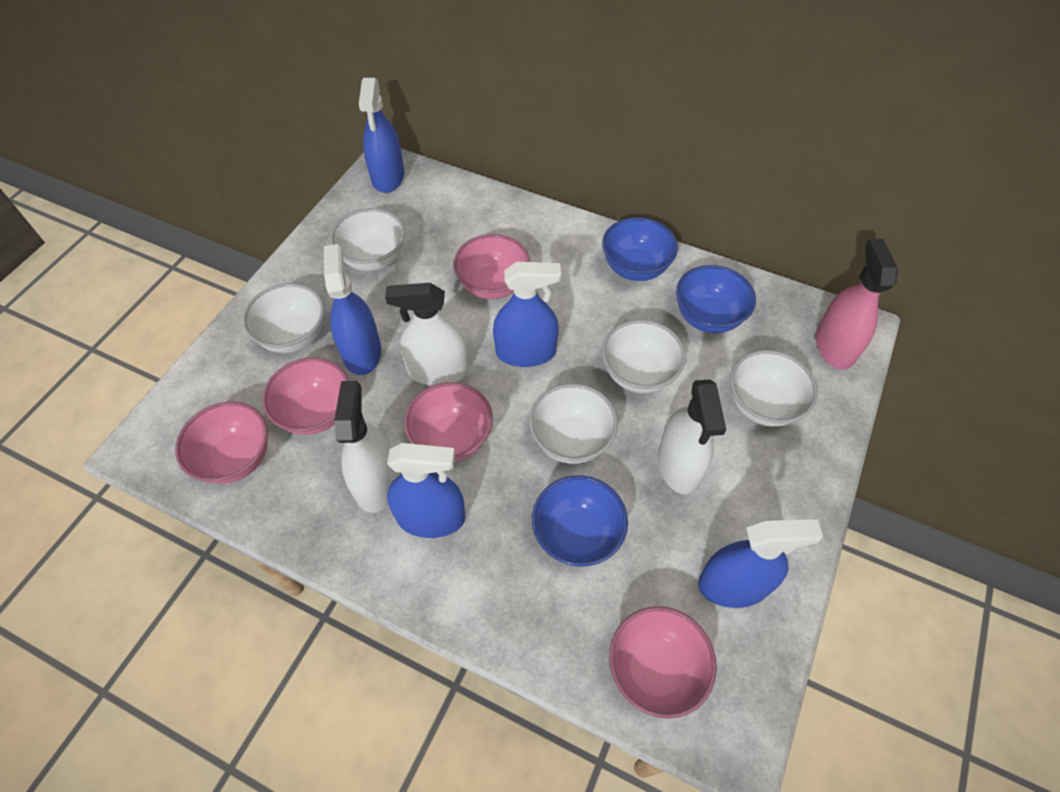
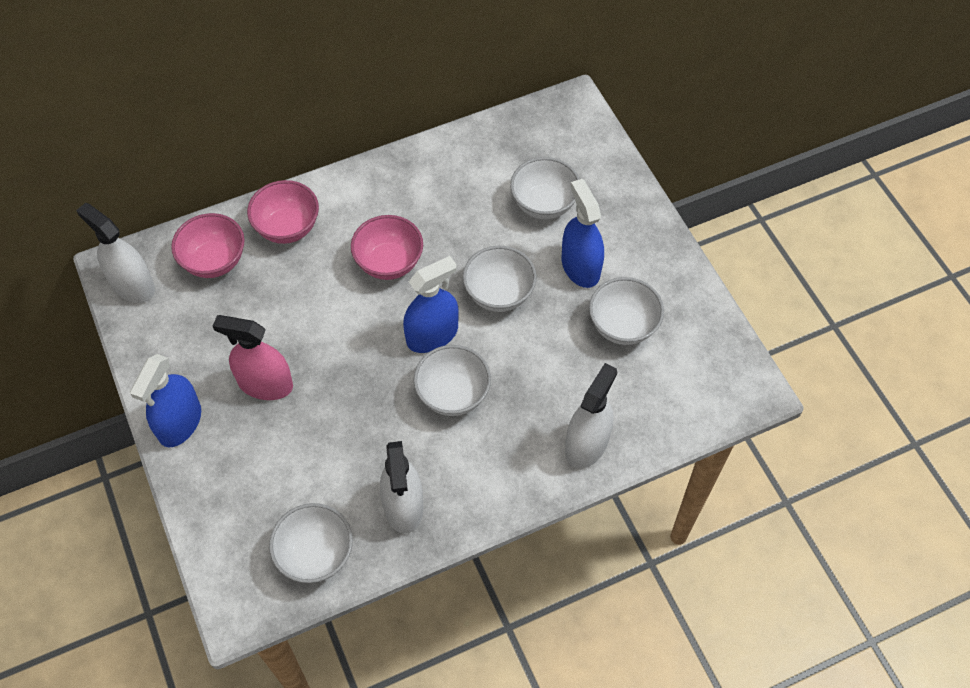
blue bowl: 3 -> 0
blue spray bottle: 5 -> 3
pink bowl: 5 -> 3

